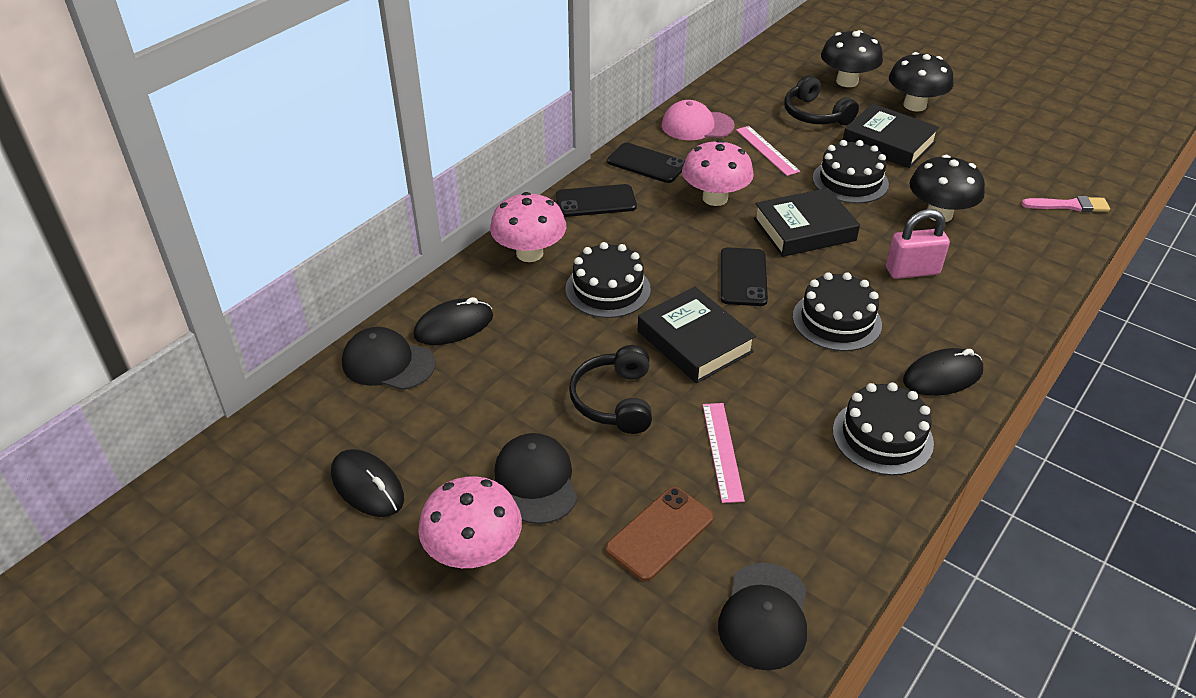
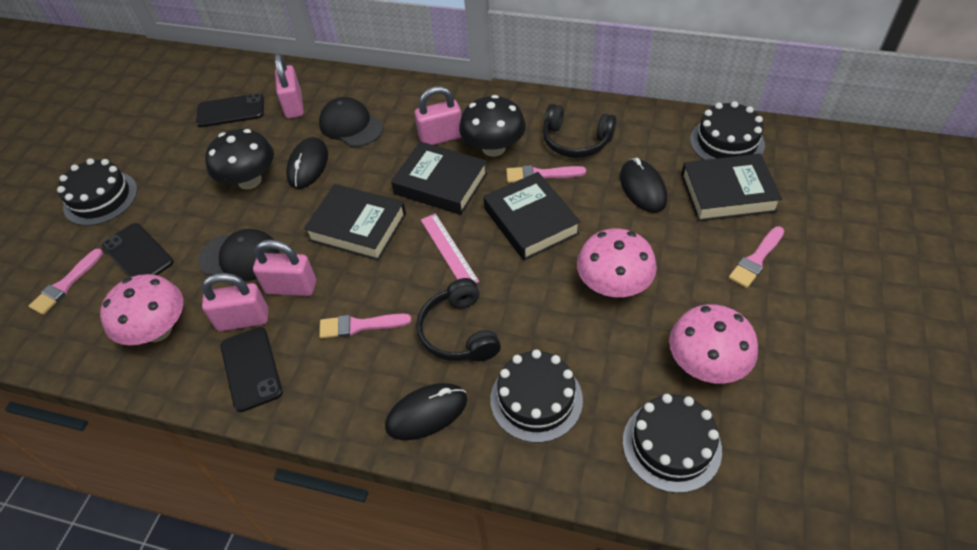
black book: 3 -> 4
black cap: 3 -> 2
black mushroom: 3 -> 2
brown phone: 1 -> 0
pink brush: 1 -> 4
pink cap: 1 -> 0
pink padlock: 1 -> 4
pink ruler: 2 -> 1

